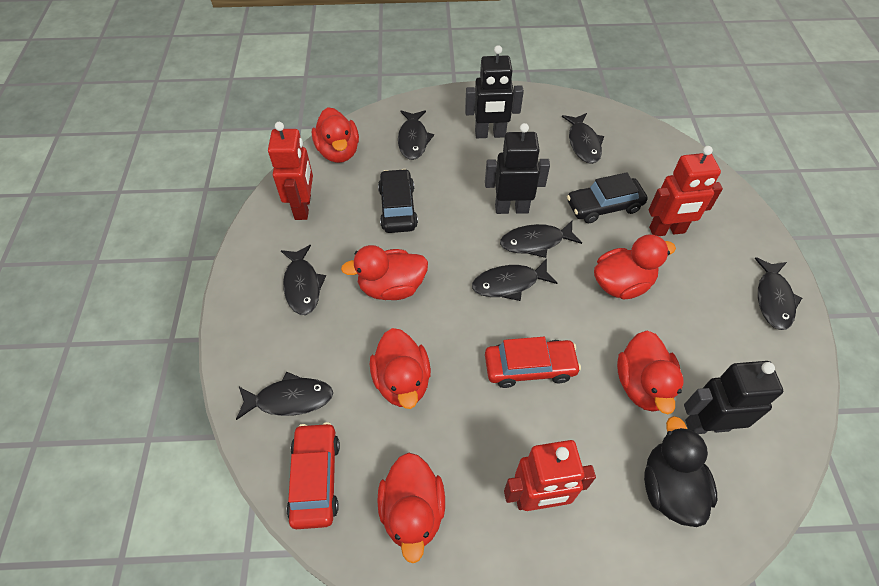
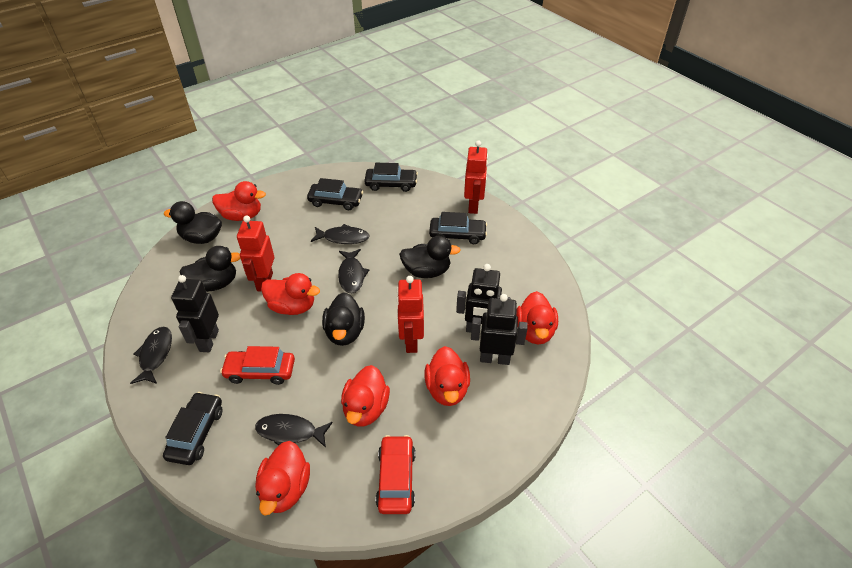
black car: 2 -> 4
black duck: 1 -> 4
black fish: 7 -> 4

